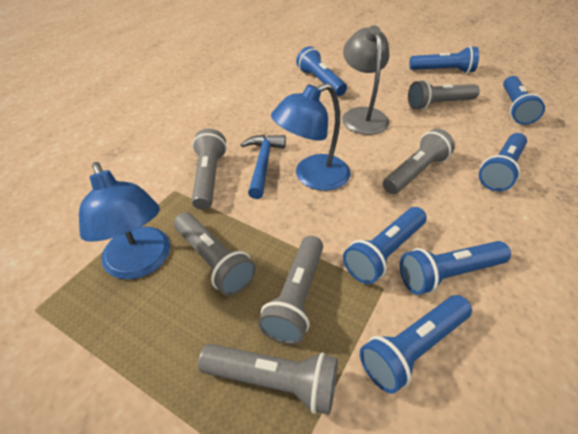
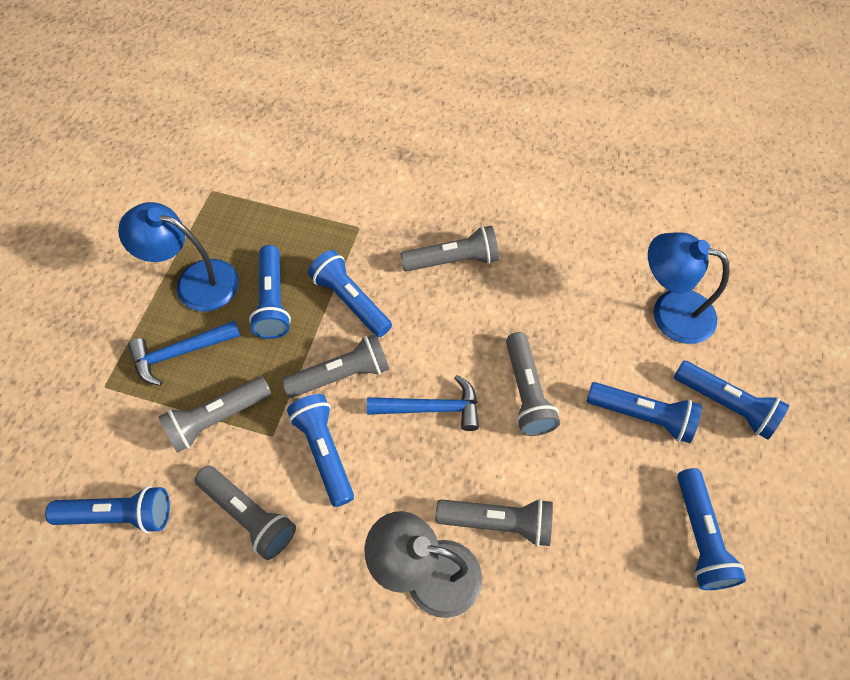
blue hammer: 1 -> 2

